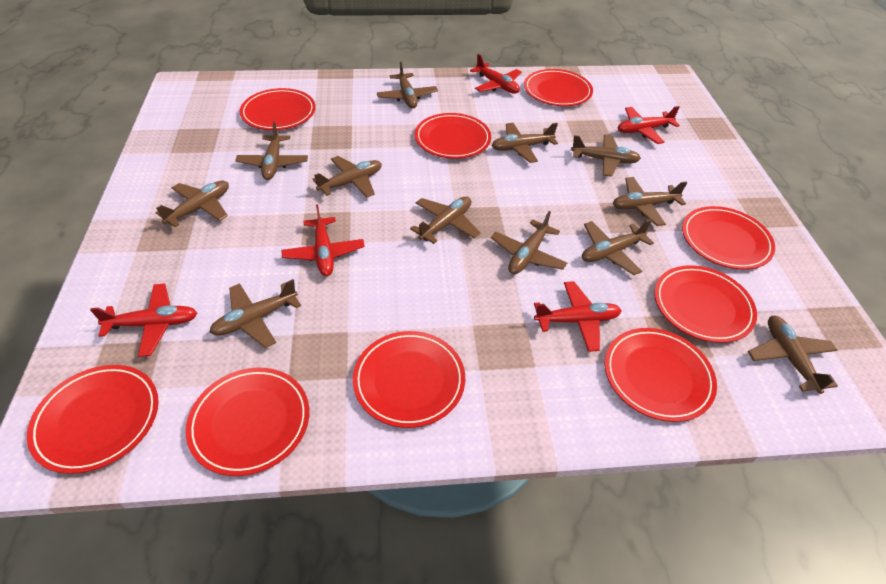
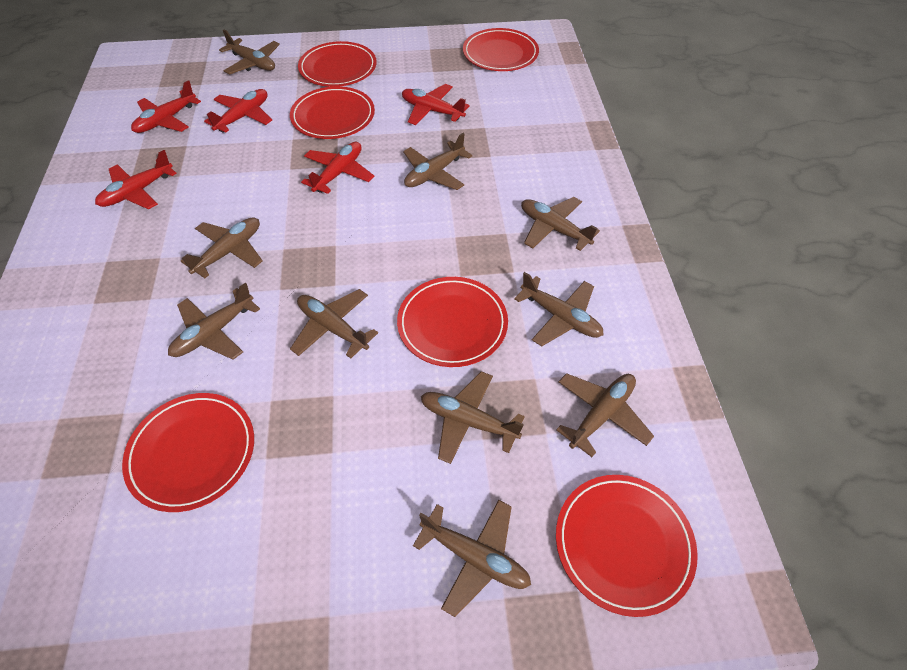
brown plane: 12 -> 10
red plate: 9 -> 6

